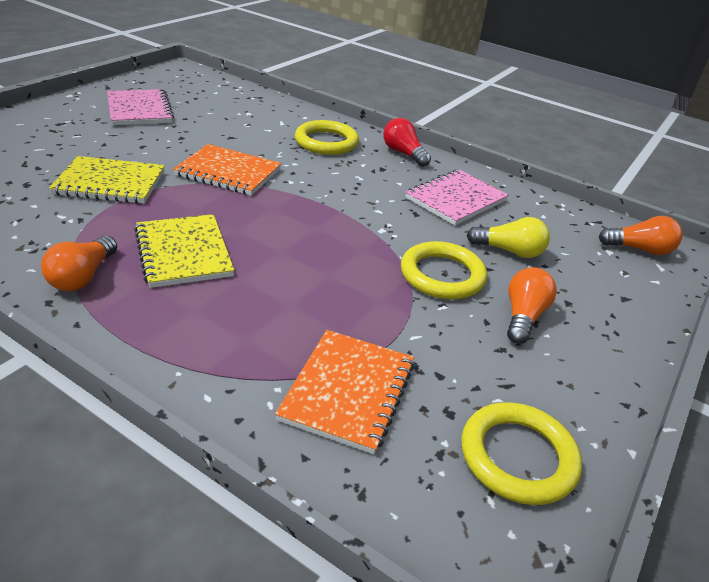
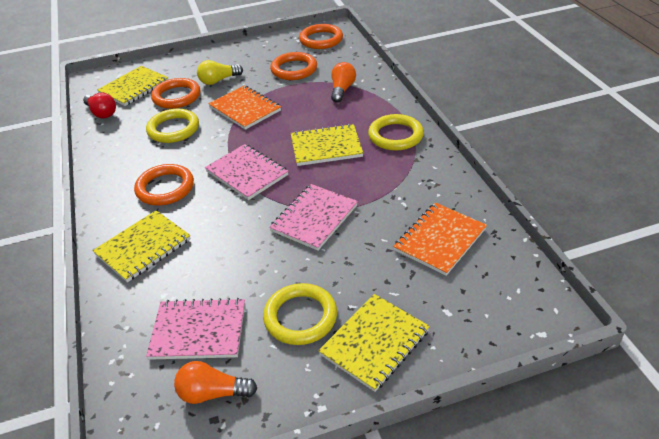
orange light bulb: 3 -> 2
orange ring: 0 -> 4
pink notebook: 2 -> 3
yellow notebook: 2 -> 4

